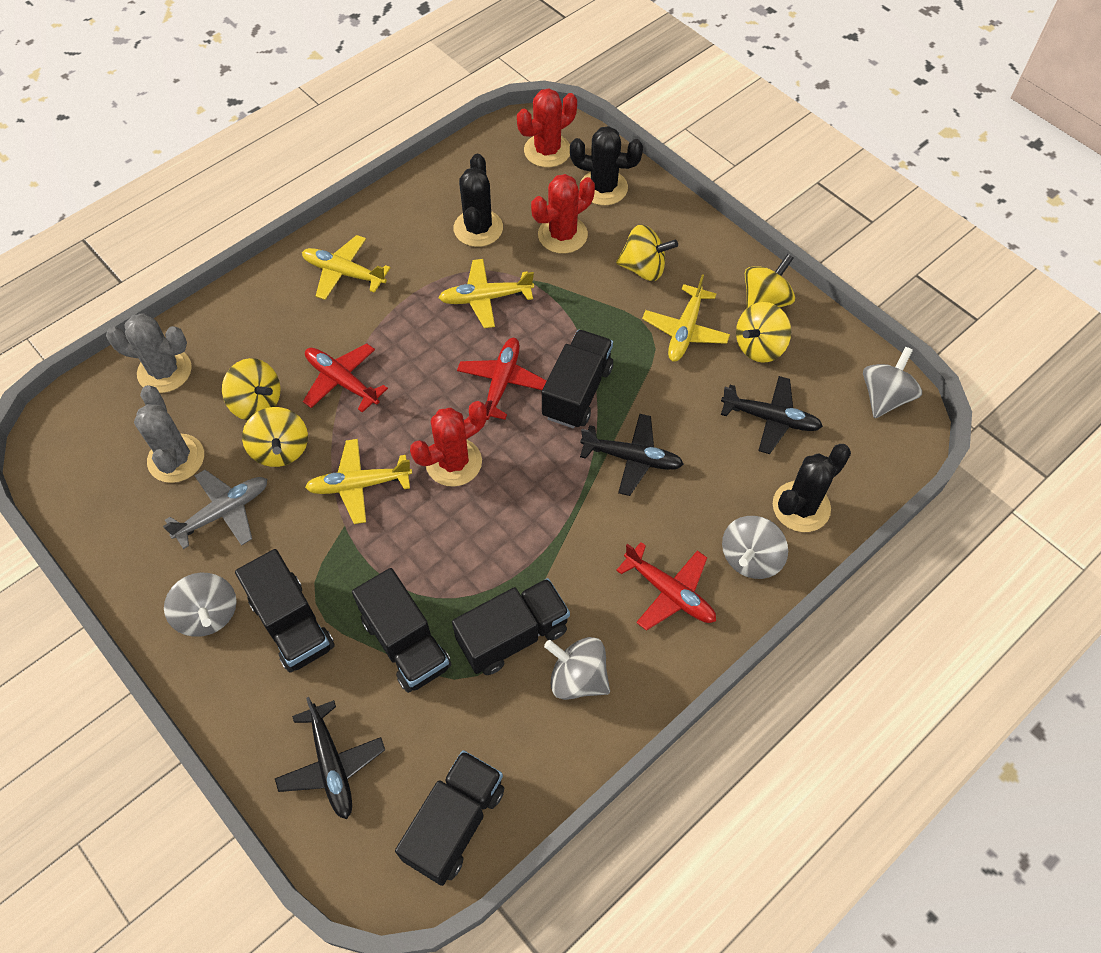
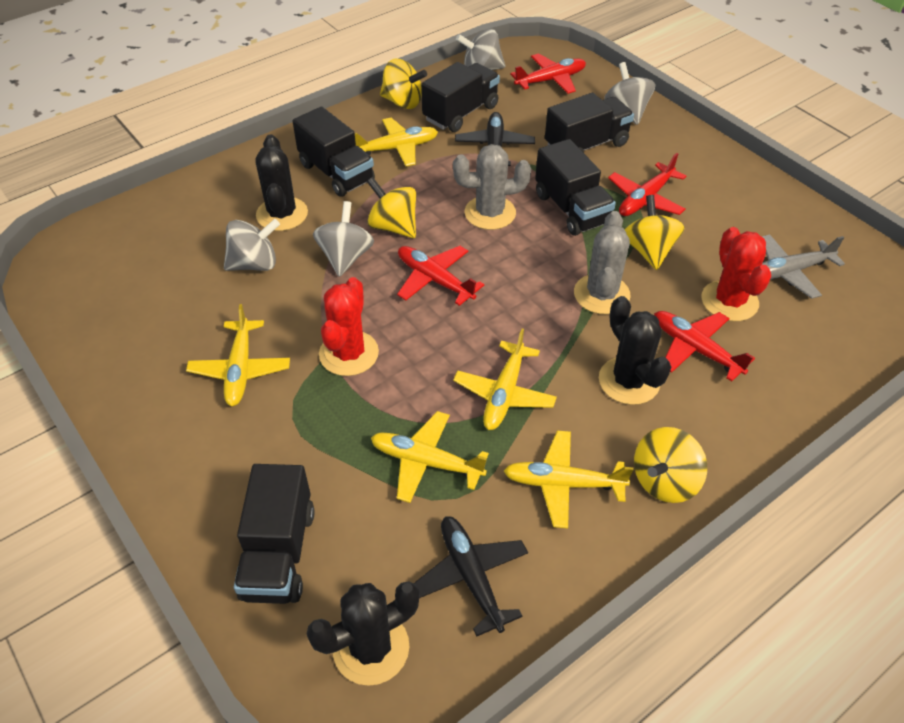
black plane: 3 -> 2
red cactus: 3 -> 2
red plane: 3 -> 4
yellow plane: 4 -> 5
yellow spinning top: 5 -> 4

